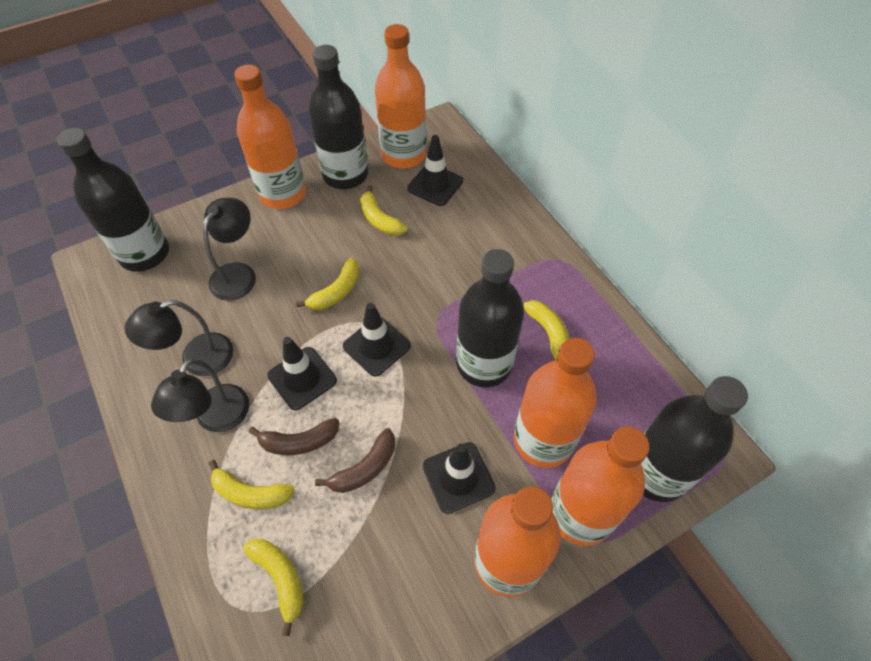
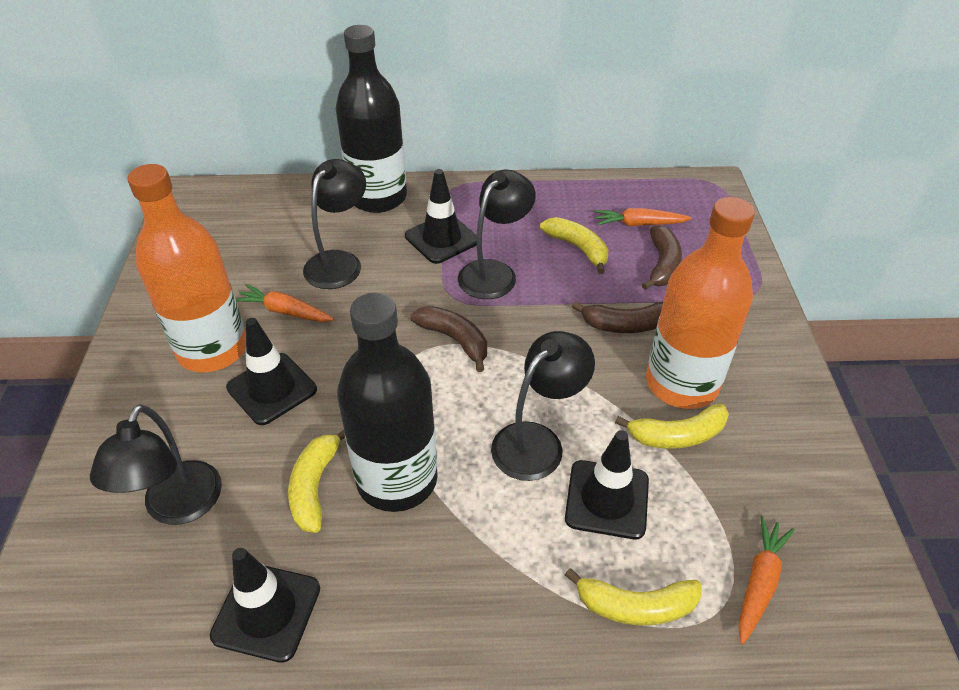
black bottle: 4 -> 2
black lamp: 3 -> 4
brown banana: 2 -> 3
orange bottle: 5 -> 2
orange carrot: 0 -> 3
yellow banana: 5 -> 4

